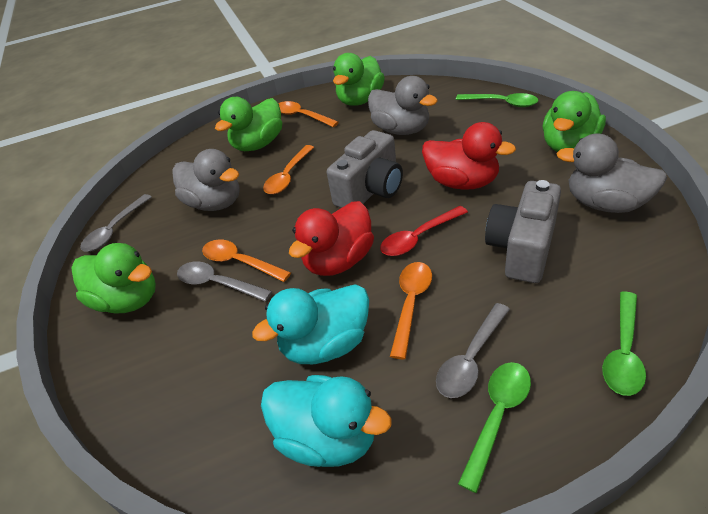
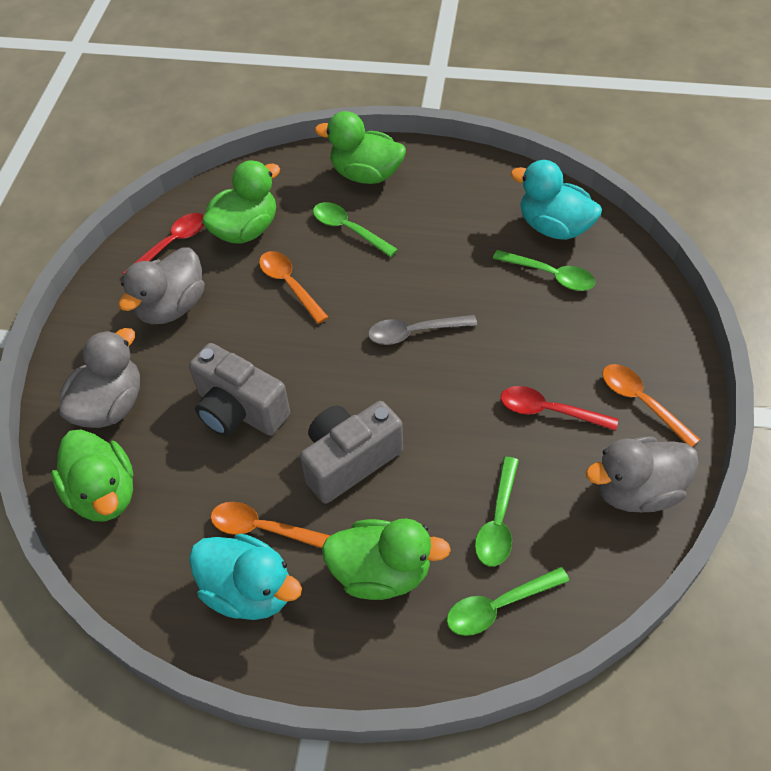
green spoon: 3 -> 4
grey spoon: 3 -> 1
orange spoon: 4 -> 3
red duck: 2 -> 0
red spoon: 1 -> 2

